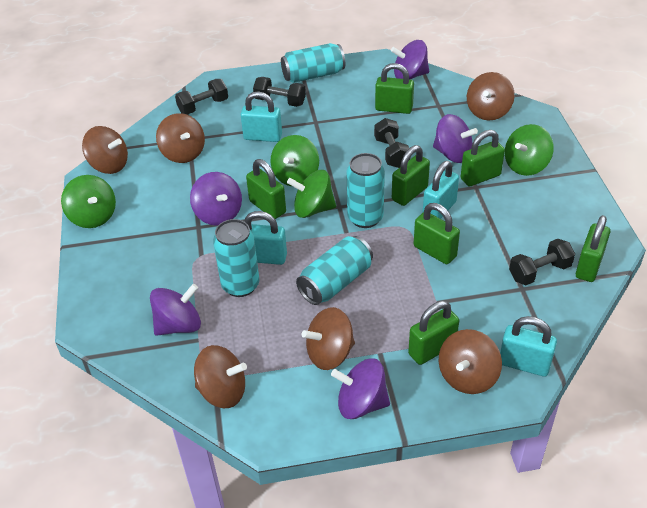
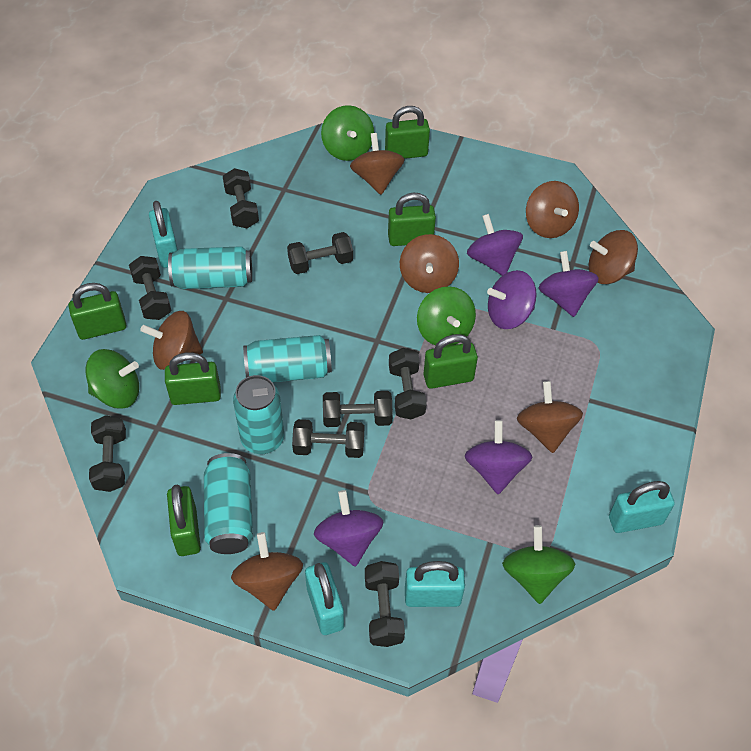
black dumbbell: 4 -> 8
brown spinning top: 6 -> 7
green padlock: 7 -> 6

